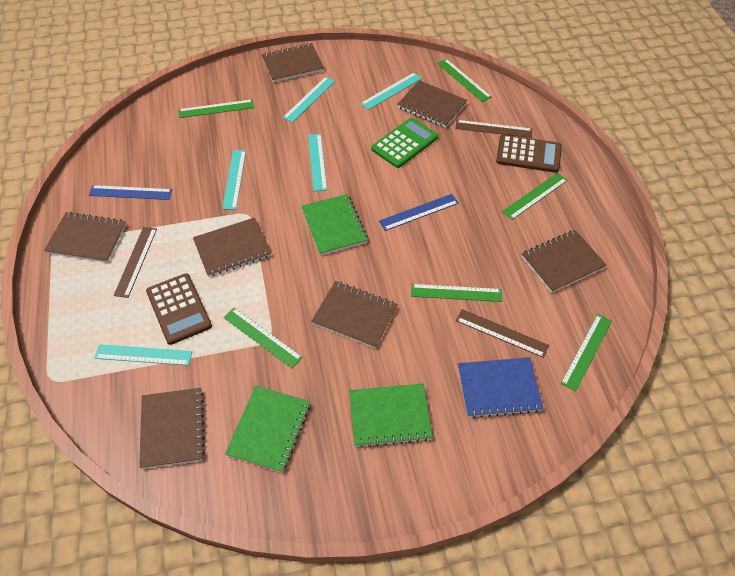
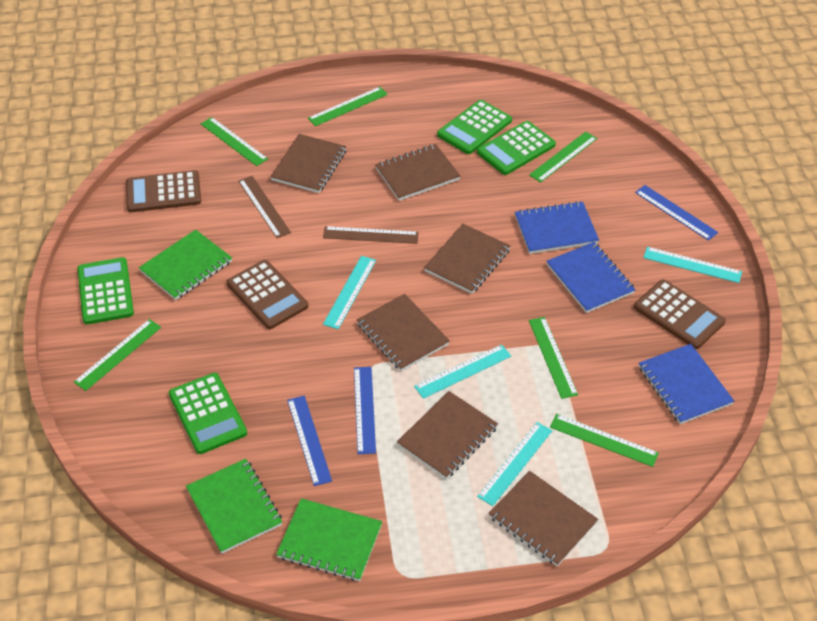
blue notebook: 1 -> 3
blue ruler: 2 -> 3
brown calculator: 2 -> 3
brown notebook: 7 -> 6
brown ruler: 3 -> 2
green calculator: 1 -> 4
turquoise ruler: 5 -> 4

